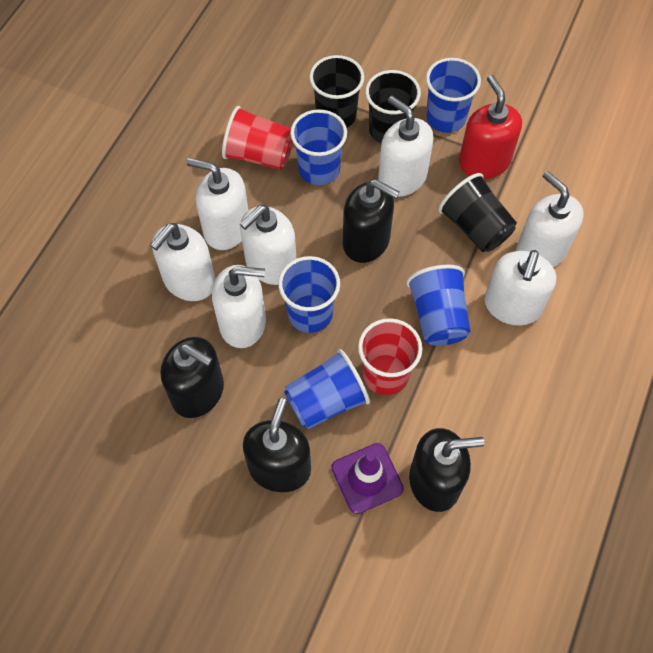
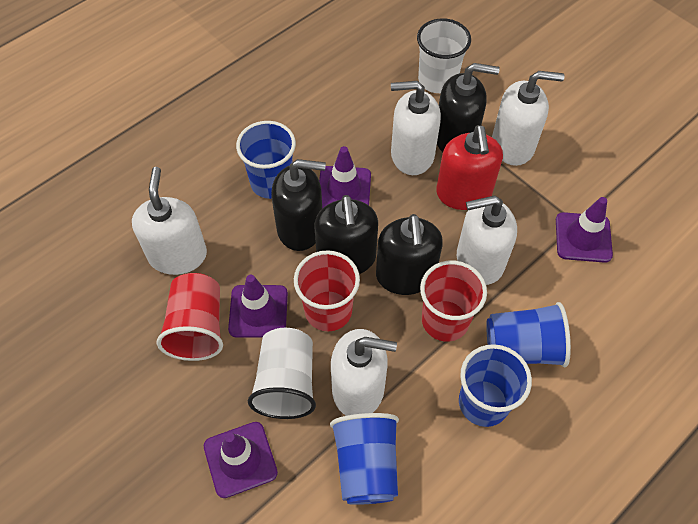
black cup: 3 -> 0
blue cup: 5 -> 4
purple traffic cone: 1 -> 4
red cup: 2 -> 3
white cup: 0 -> 2
white soap dispenser: 7 -> 5

